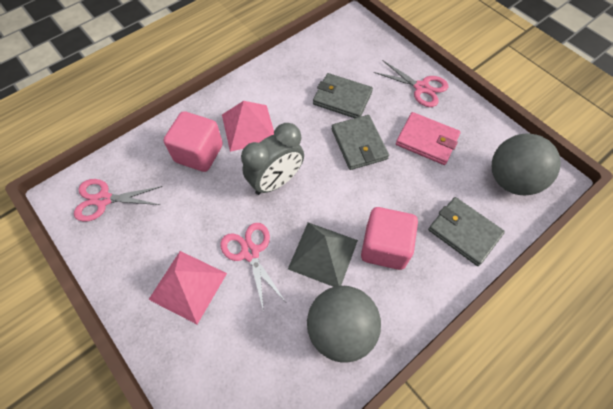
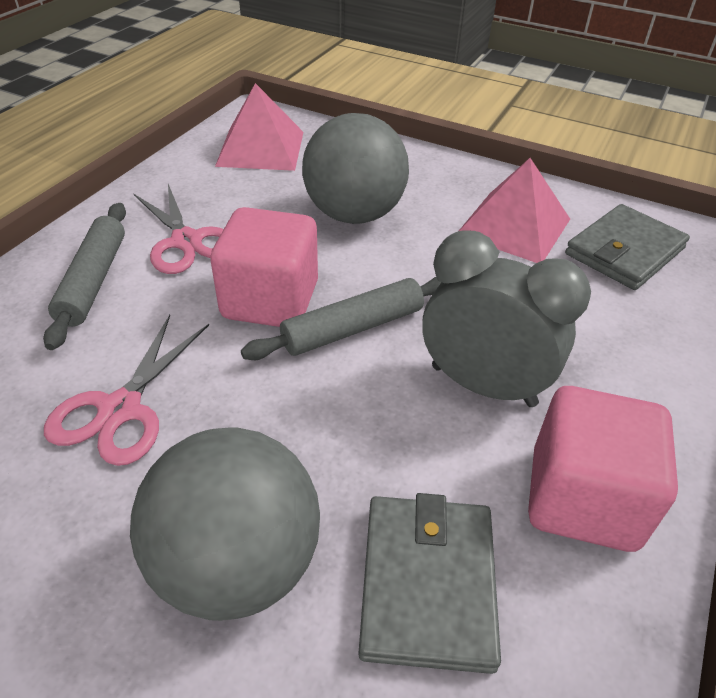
grey pyramid: 1 -> 0
grey rolling pin: 0 -> 2
grey wallet: 3 -> 2
pink scissors: 3 -> 2
pink wallet: 1 -> 0

